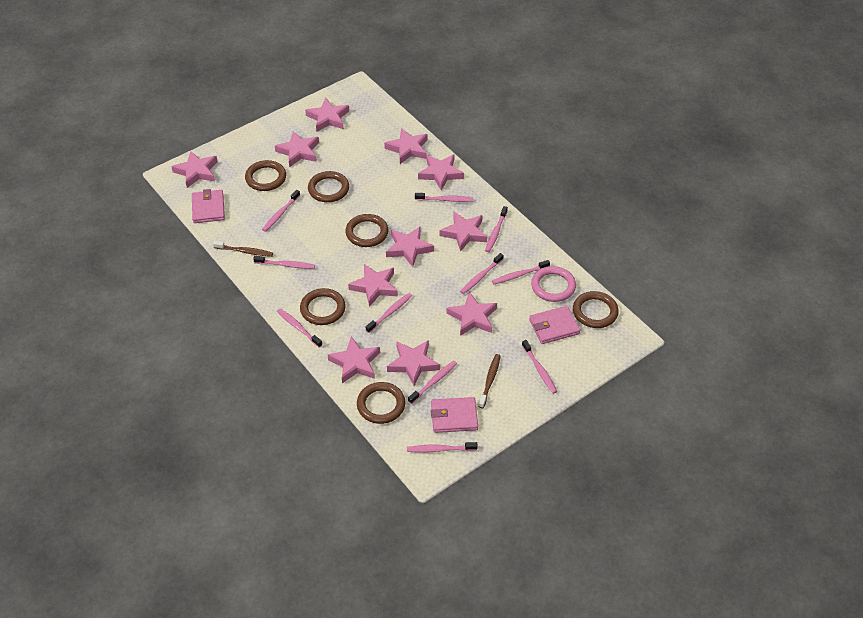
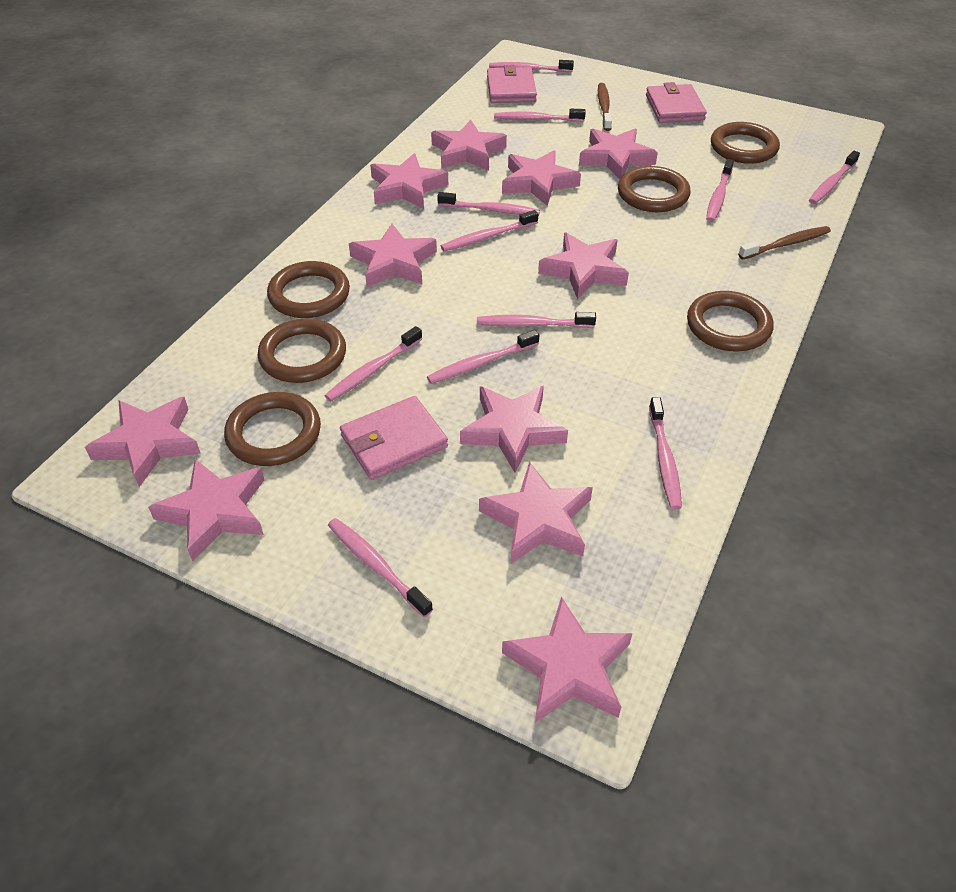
pink ring: 1 -> 0

